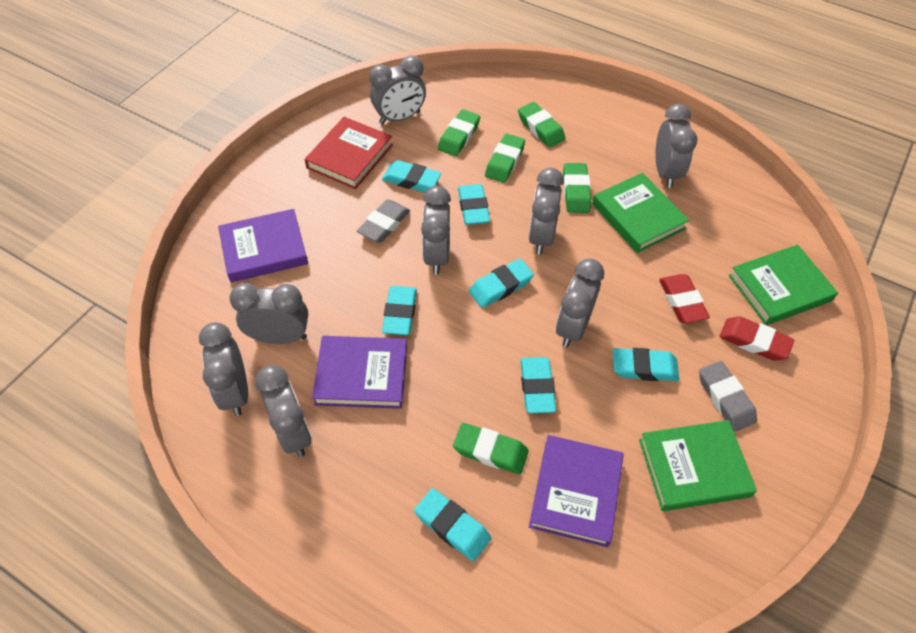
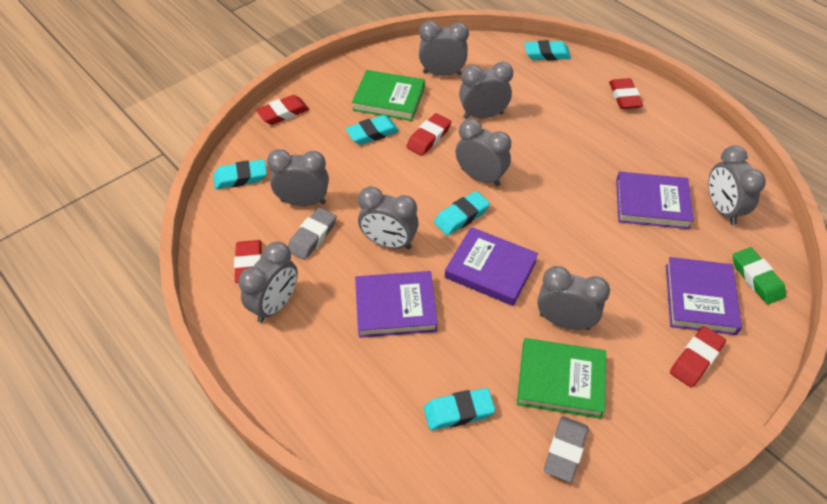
green book: 3 -> 2
green eraser: 5 -> 1
purple book: 3 -> 4
red book: 1 -> 0
red eraser: 2 -> 5
turquoise eraser: 7 -> 5

